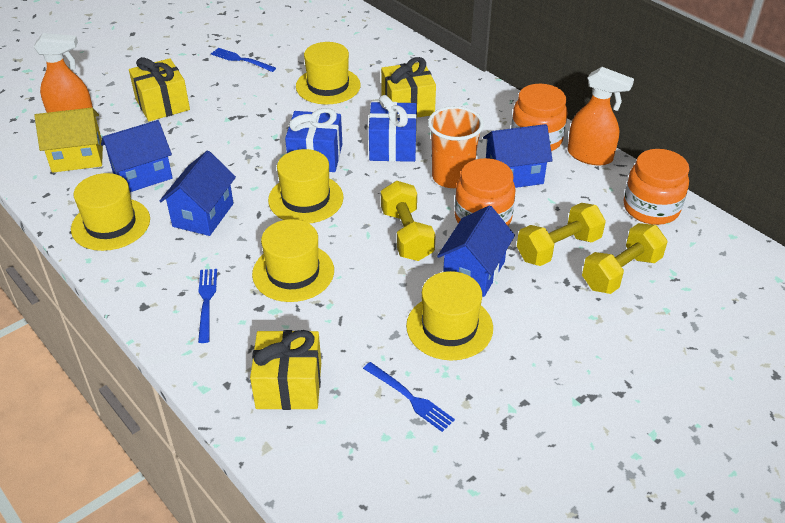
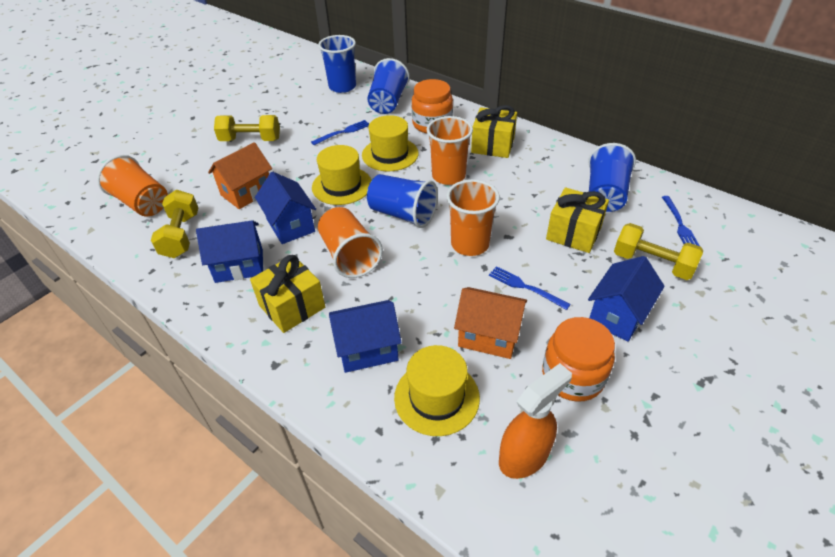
blue cup: 0 -> 4
blue gift: 2 -> 0
orange cup: 1 -> 4
orange house: 0 -> 2
orange jar: 3 -> 2
orange spray bottle: 2 -> 1
yellow hat: 5 -> 3
yellow house: 1 -> 0

